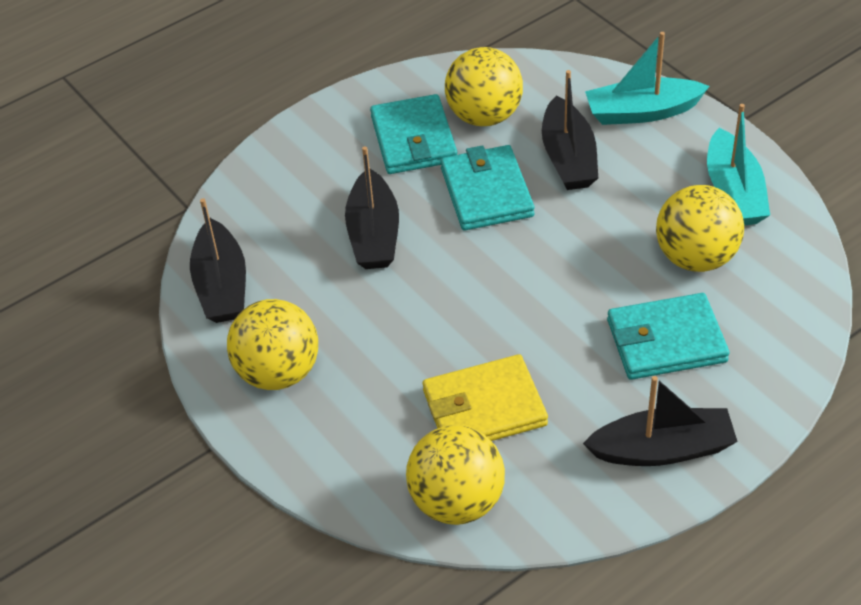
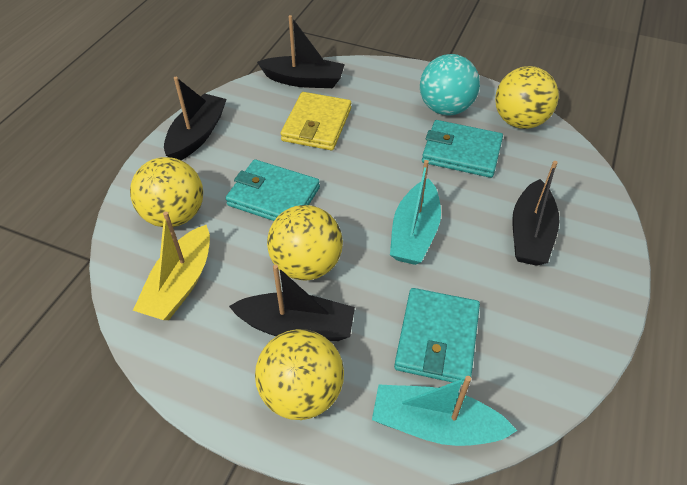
turquoise ball: 0 -> 1
yellow boat: 0 -> 1

